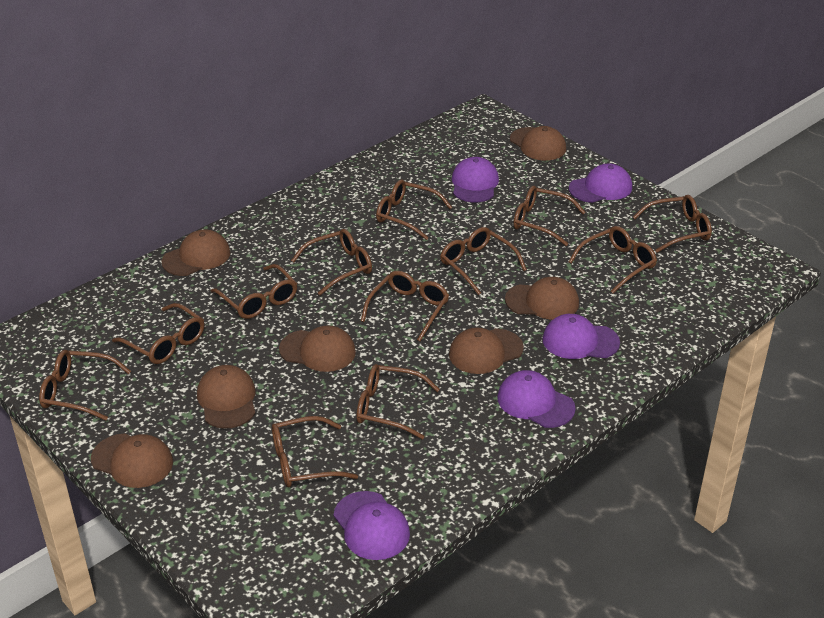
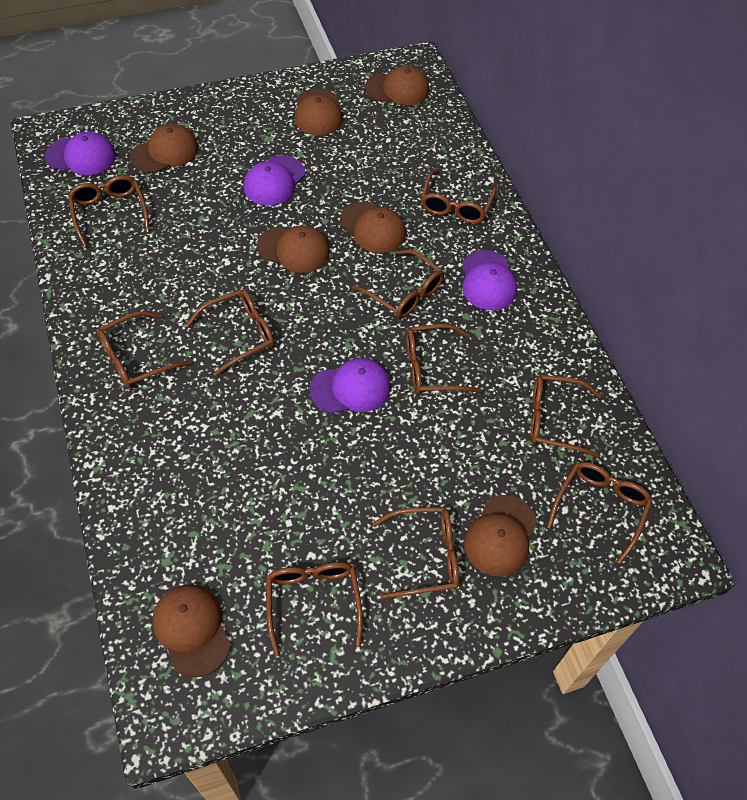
brown glasses: 12 -> 10
purple cap: 5 -> 4

